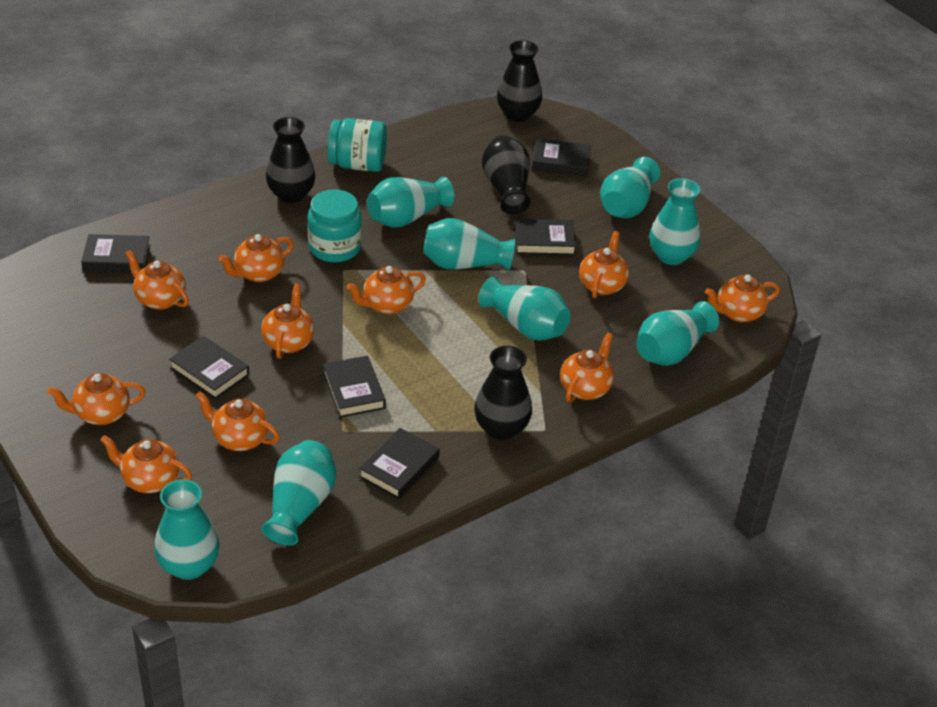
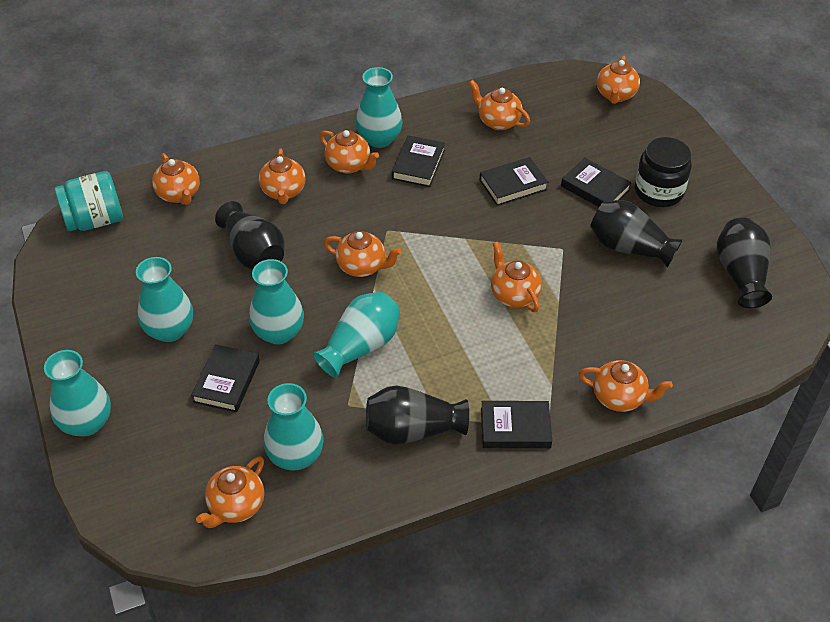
black book: 6 -> 5
black jar: 0 -> 1
orange teapot: 10 -> 9
turquoise jar: 2 -> 1
turquoise vase: 8 -> 6

